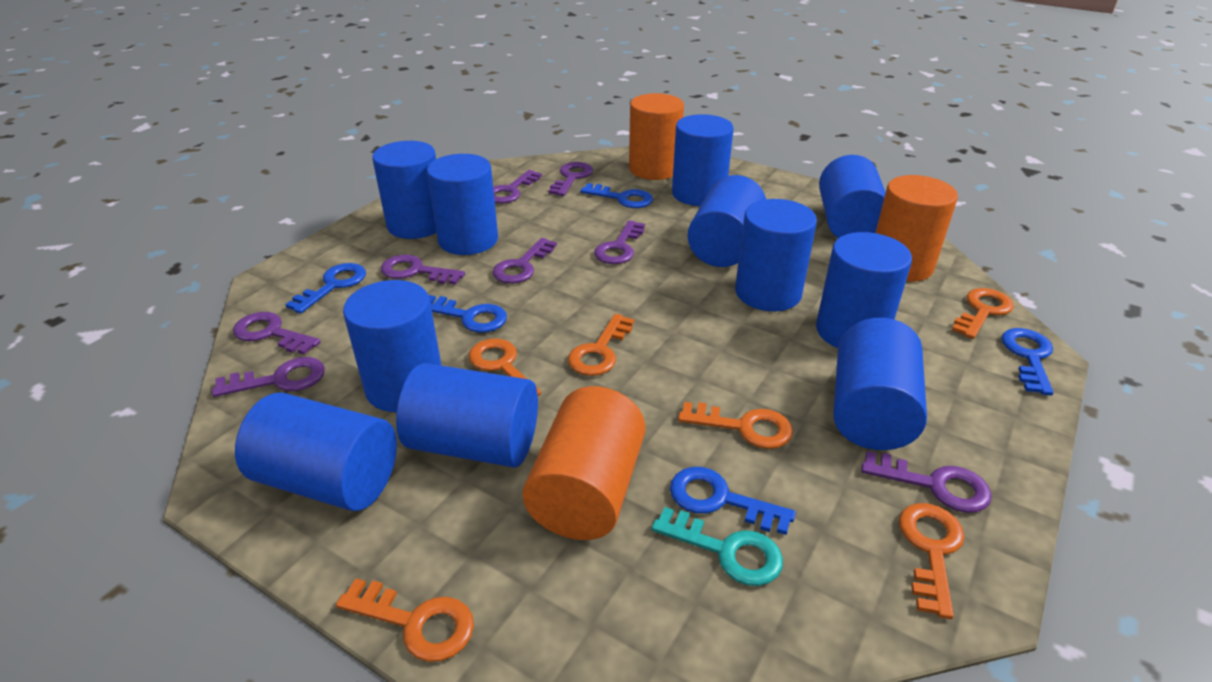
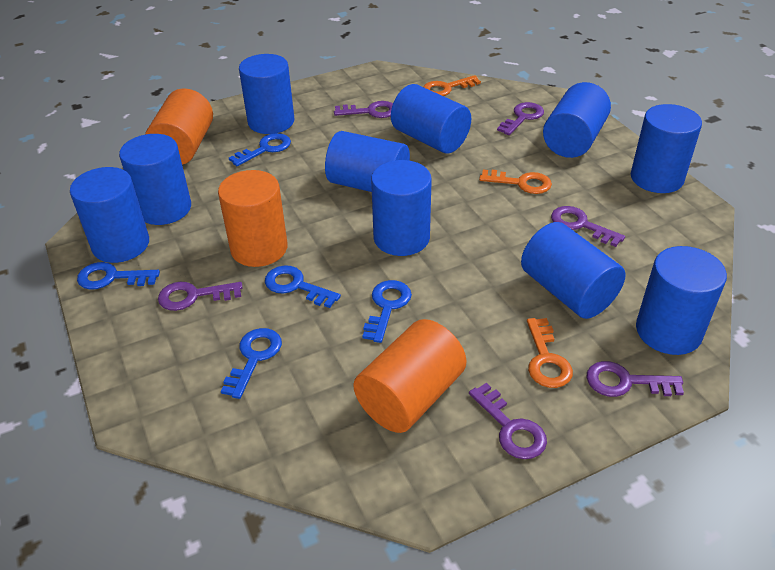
blue cylinder: 11 -> 10
orange key: 6 -> 3
purple key: 8 -> 6
turquoise key: 1 -> 0

